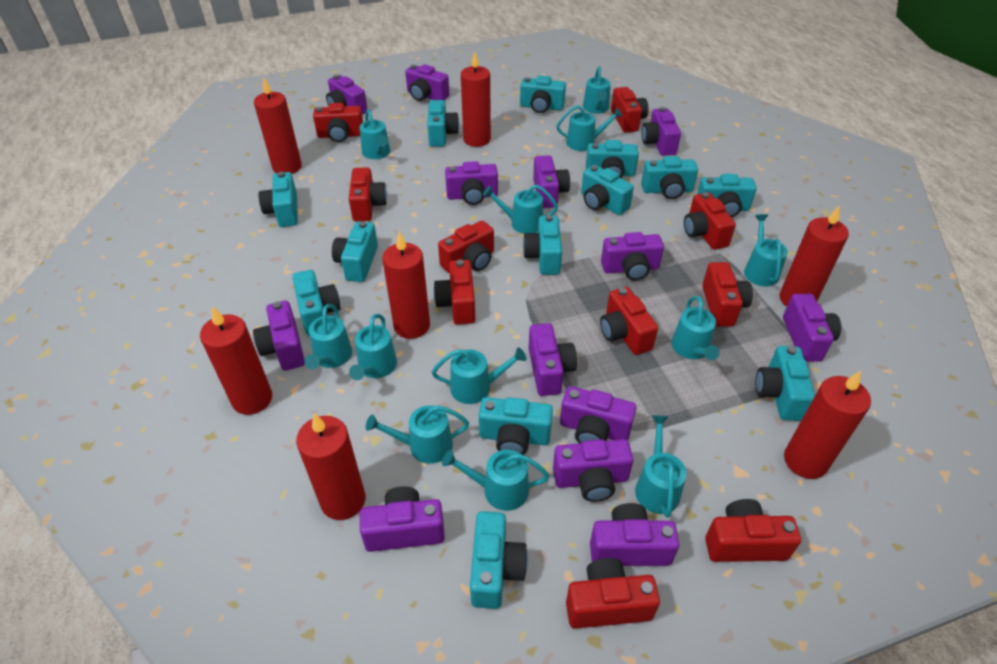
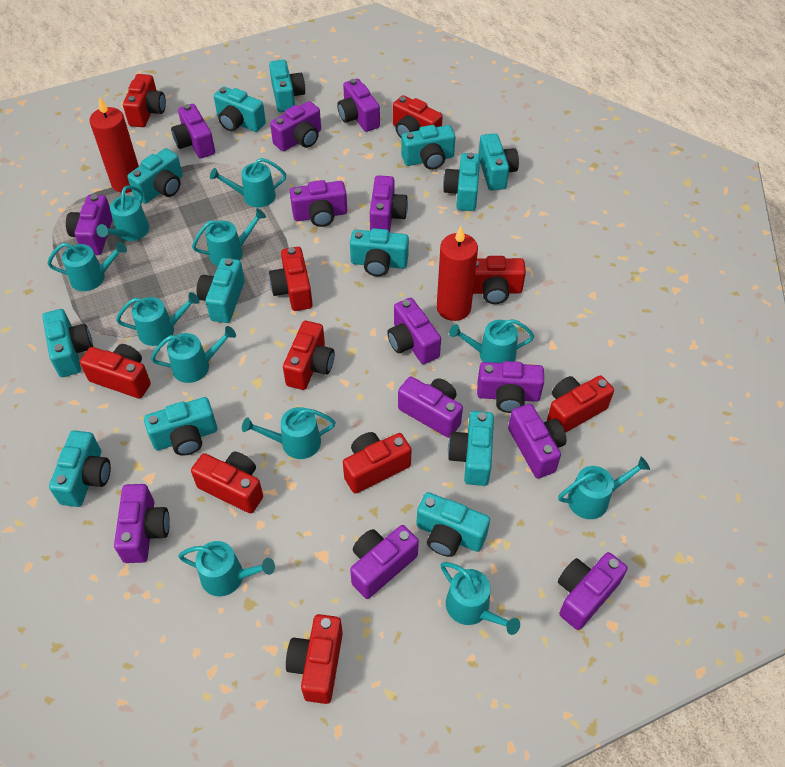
red candle: 7 -> 2
turquoise watering can: 12 -> 11

